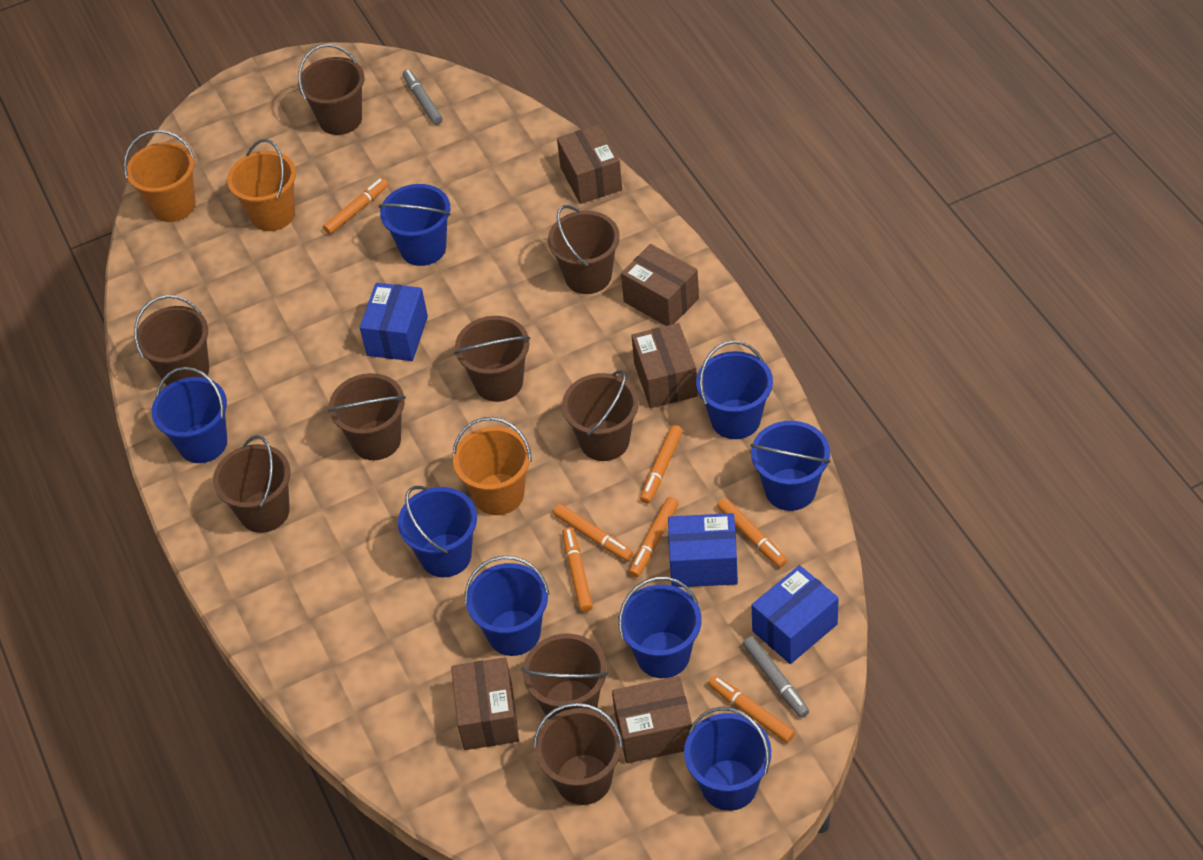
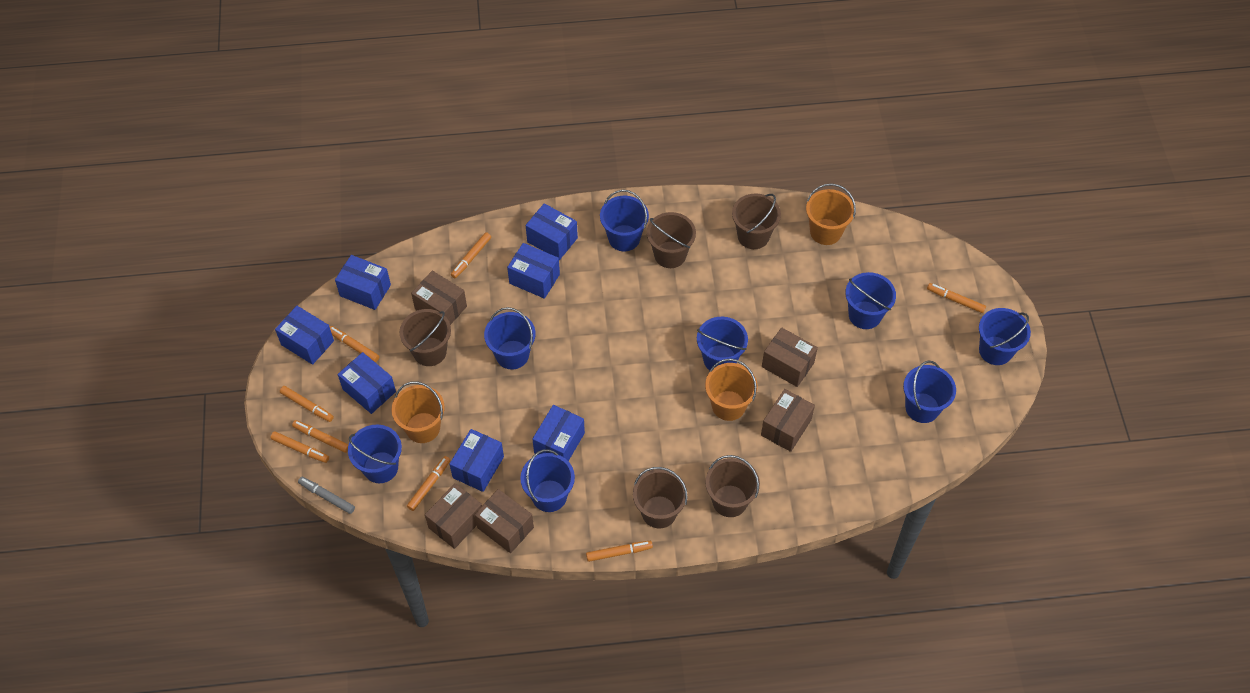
blue box: 3 -> 7
brown bucket: 9 -> 5
grey marker: 2 -> 1
orange marker: 7 -> 8

